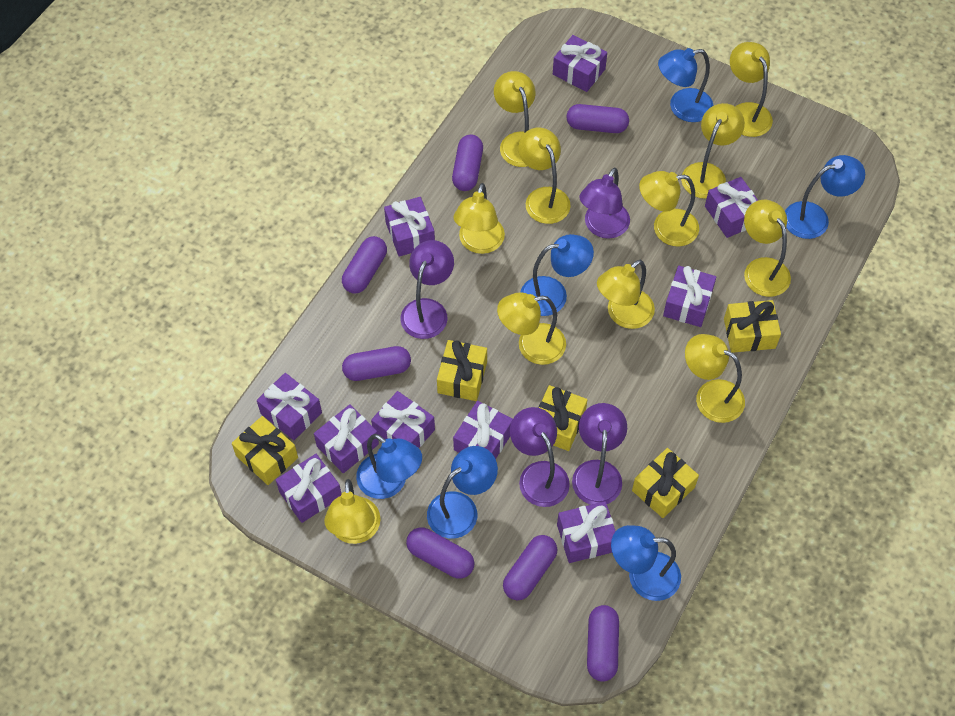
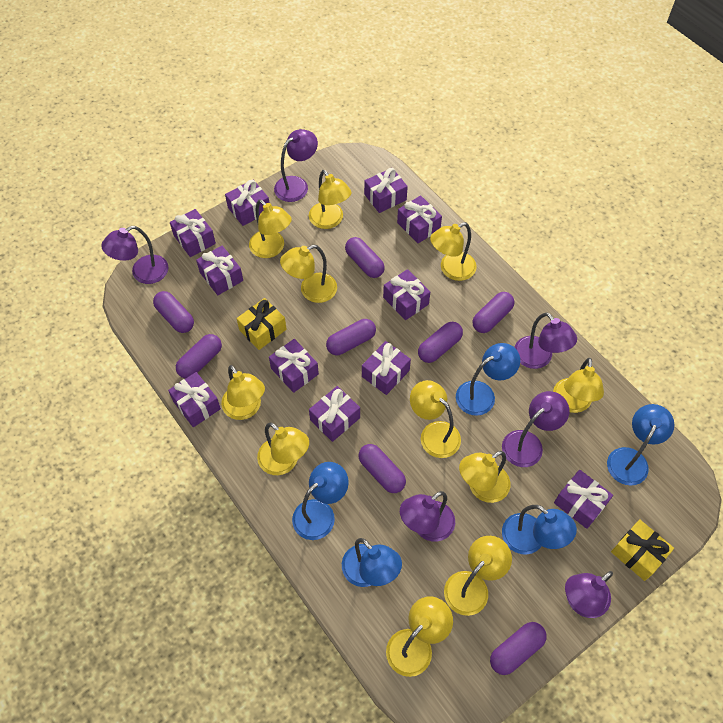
blue lamp: 6 -> 5
purple capsule: 7 -> 8
purple gift: 10 -> 11
purple lamp: 4 -> 6
yellow gift: 5 -> 2

